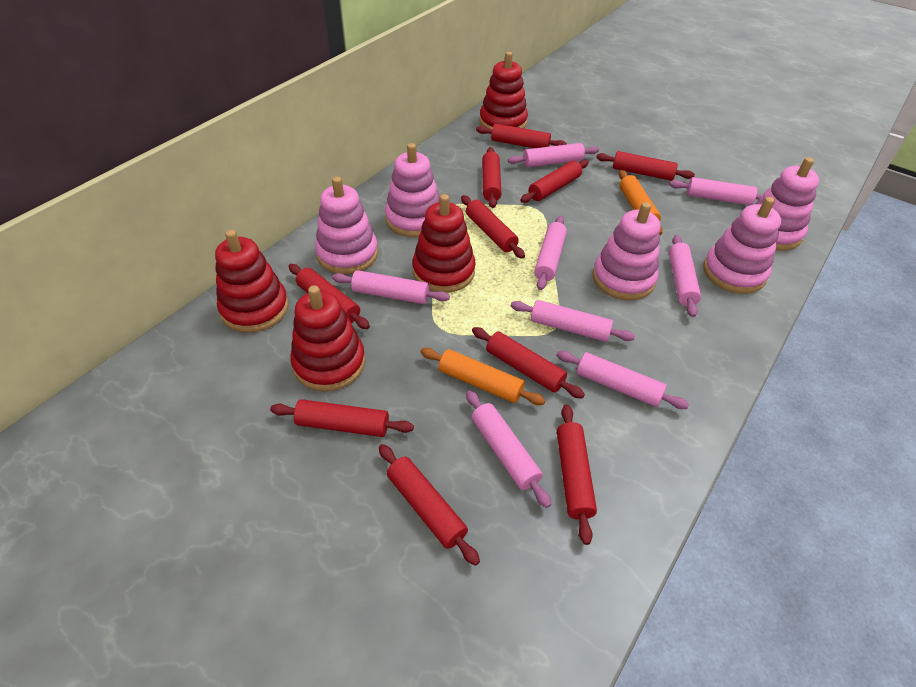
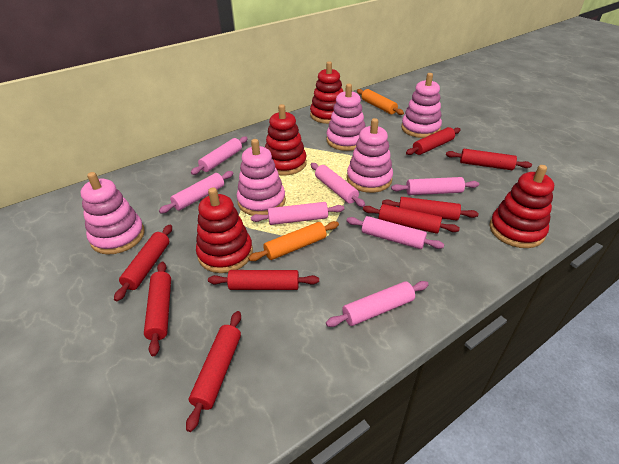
pink rolling pin: 8 -> 7
red rolling pin: 10 -> 8

